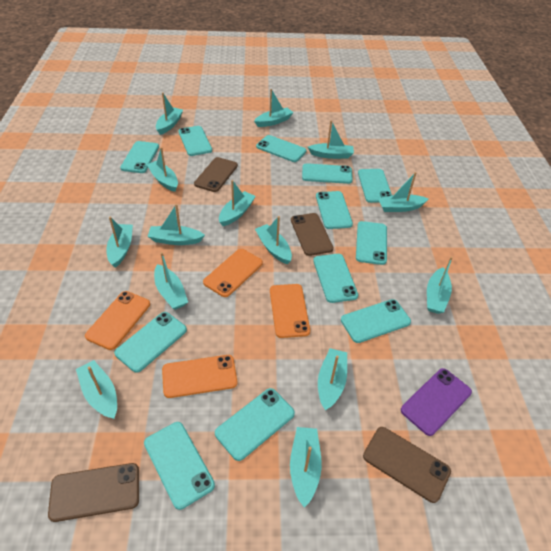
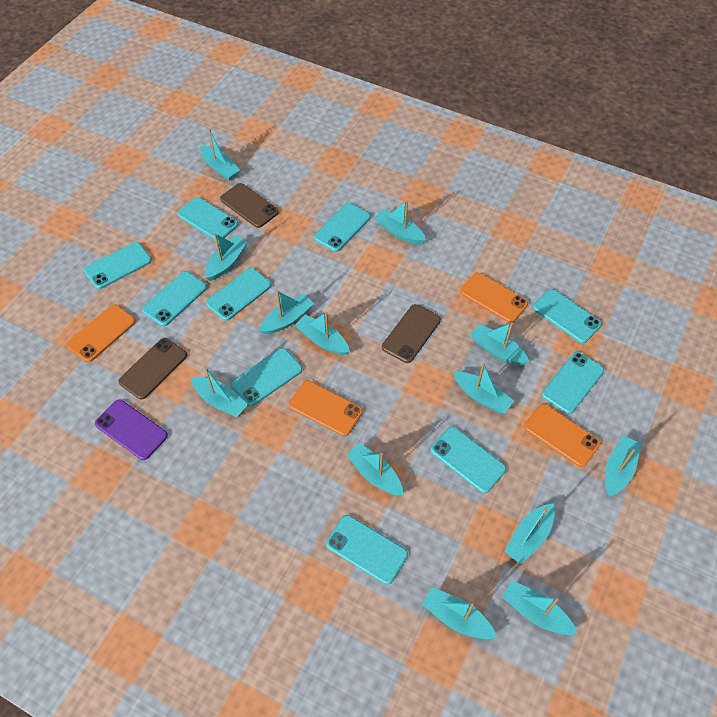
brown phone: 4 -> 3
turquoise boat: 14 -> 13
turquoise phone: 12 -> 10

